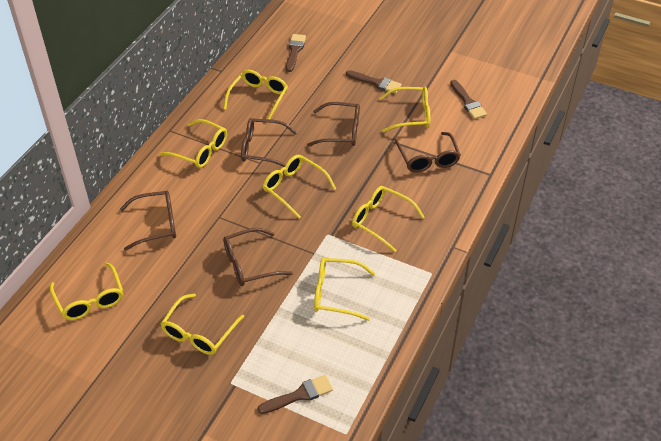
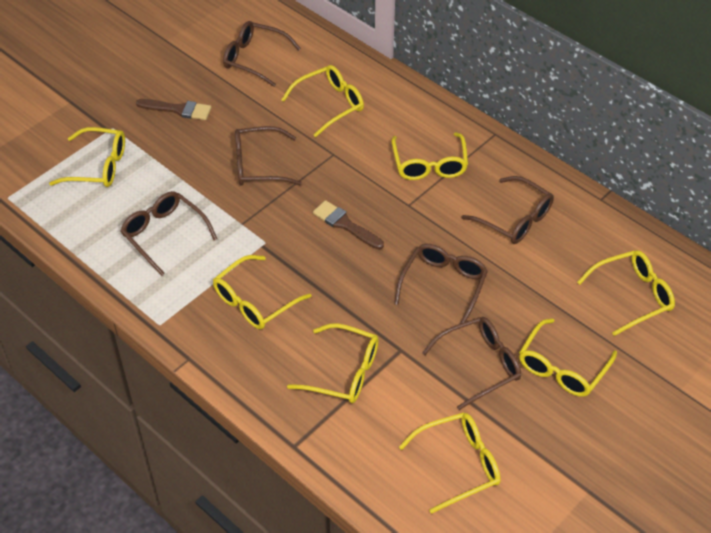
brown brush: 4 -> 2
brown glasses: 5 -> 6

